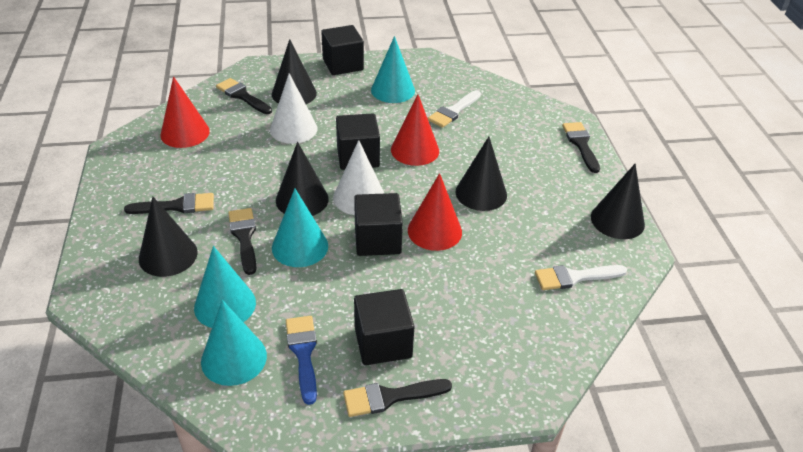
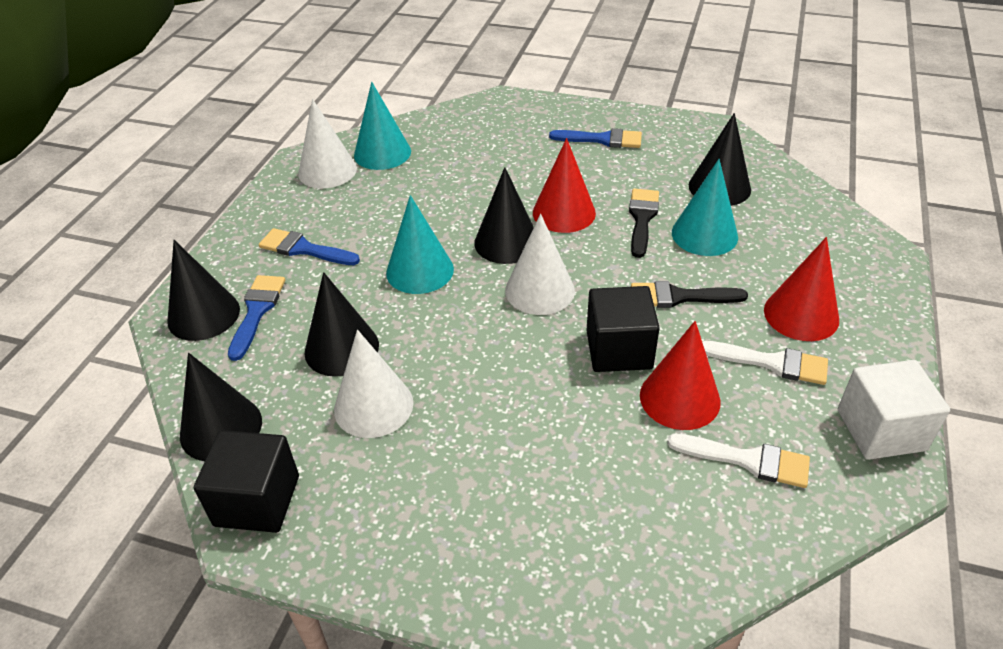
black brush: 5 -> 2
black cube: 4 -> 2
blue brush: 1 -> 3
turquoise cone: 4 -> 3
white cone: 2 -> 3
white cube: 0 -> 1

